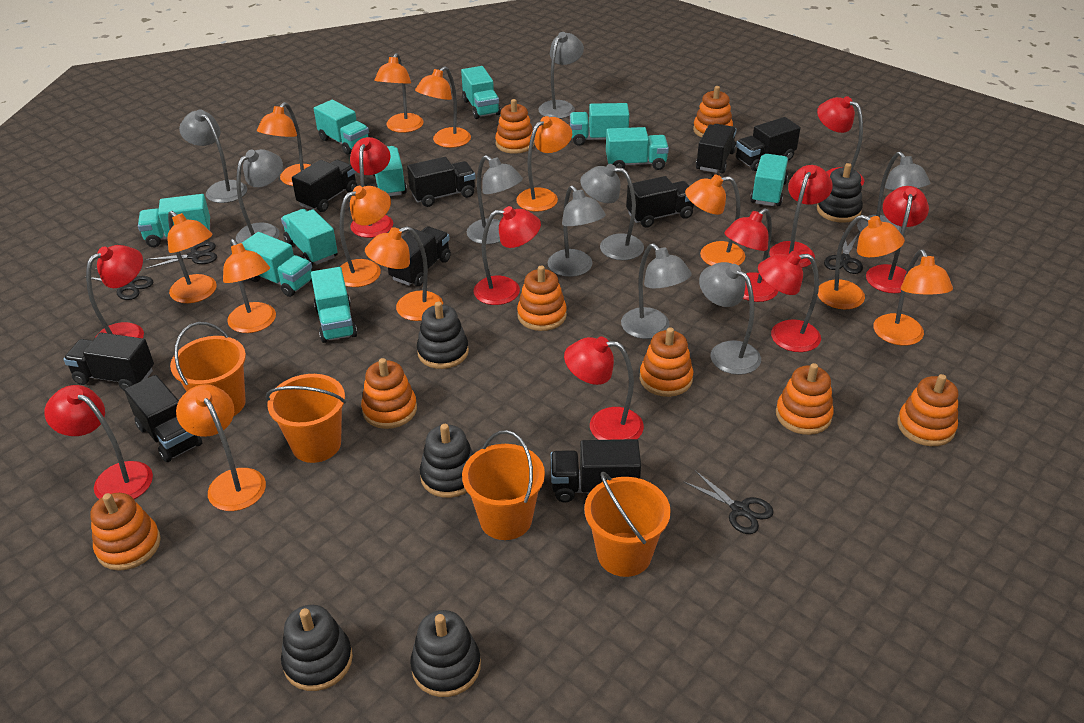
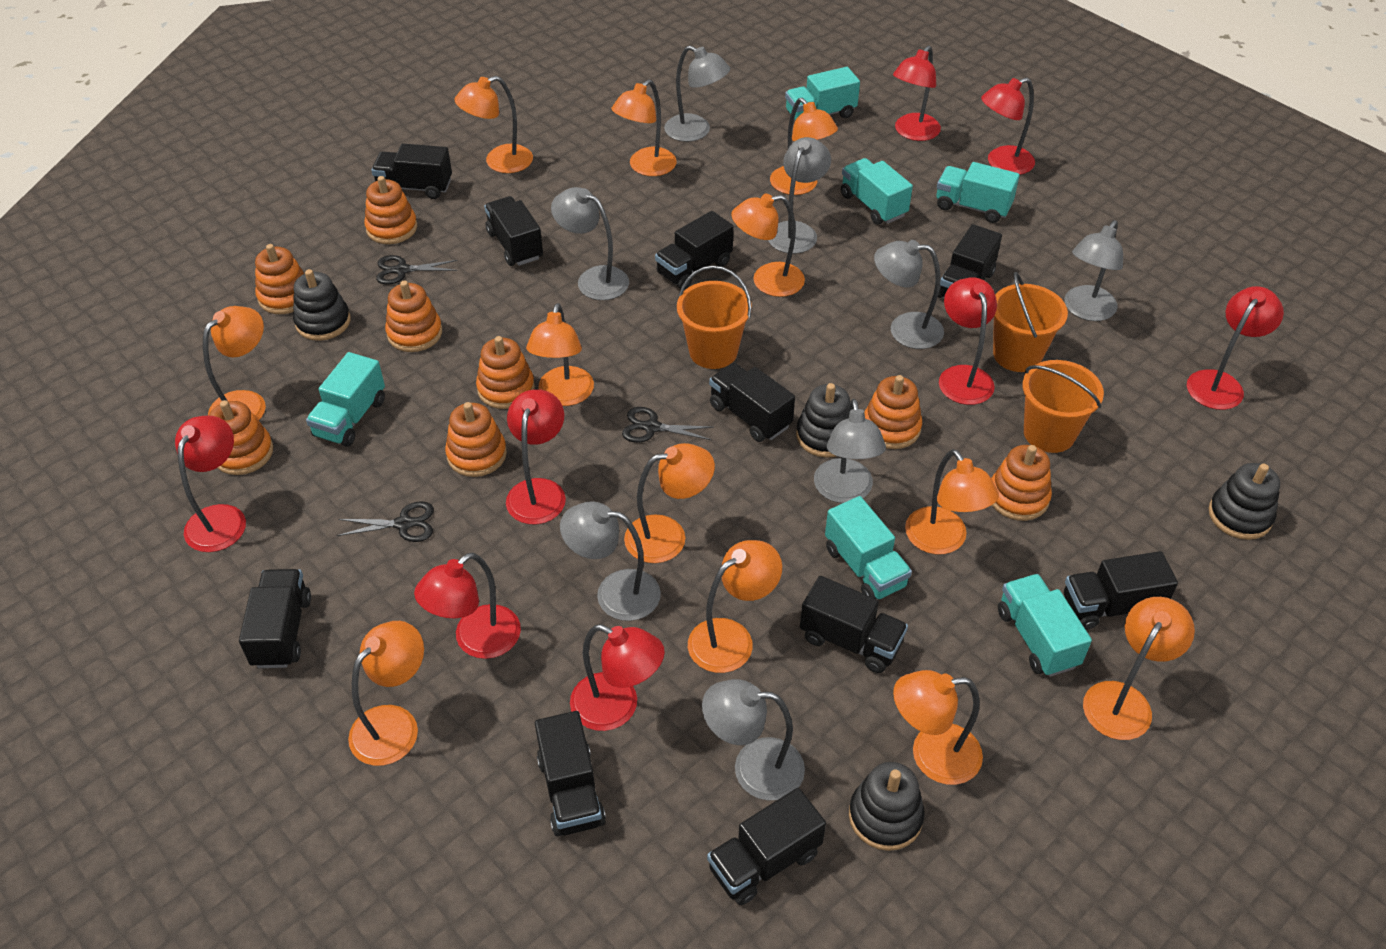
black scissors: 4 -> 3
black stacking toy: 5 -> 4
black truck: 9 -> 10
grey lamp: 9 -> 8
orange bucket: 4 -> 3
red lamp: 10 -> 8
turquoise truck: 10 -> 6

